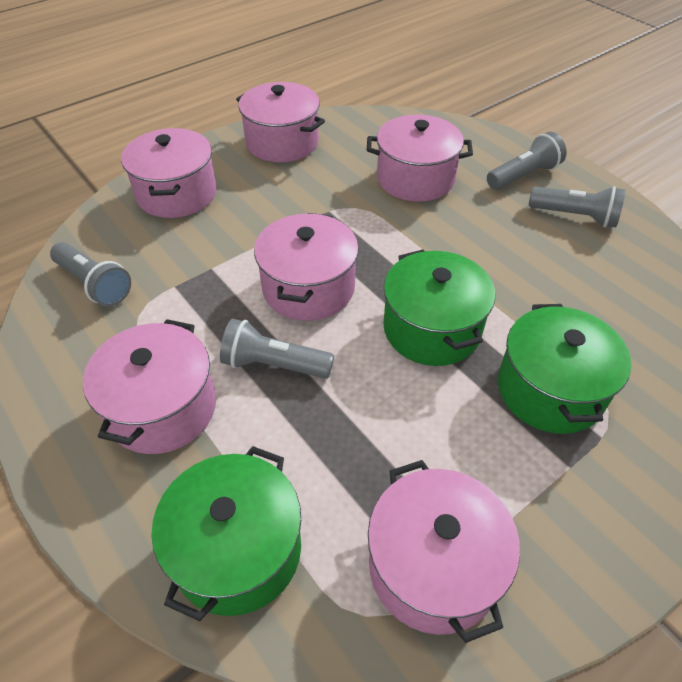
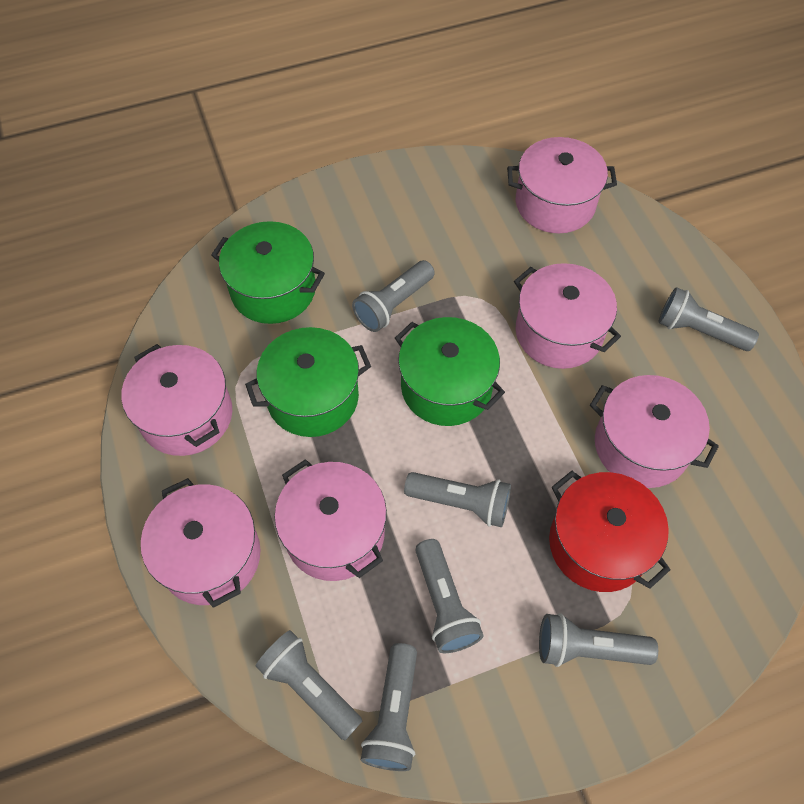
grey flashlight: 4 -> 7
red pot: 0 -> 1

